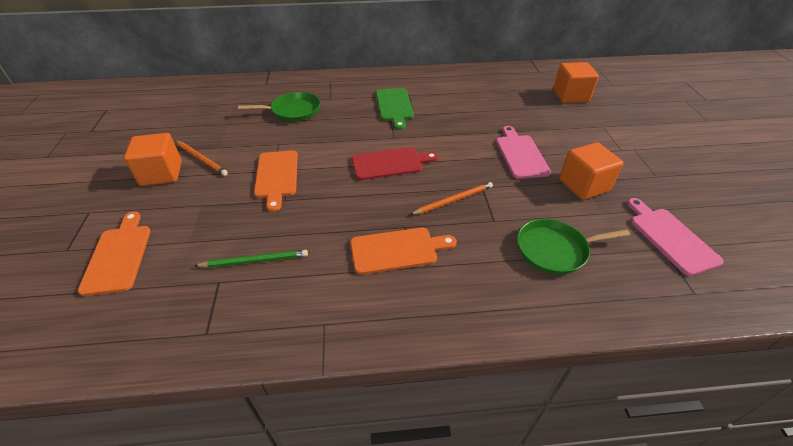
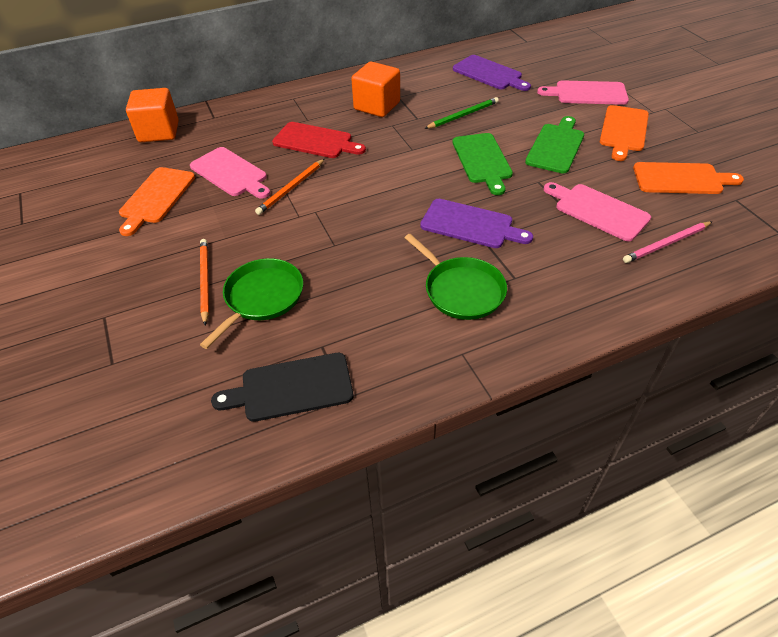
black cutting board: 0 -> 1
green cutting board: 1 -> 2
orange cube: 3 -> 2
pink cutting board: 2 -> 3
pink pencil: 0 -> 1
purple cutting board: 0 -> 2

